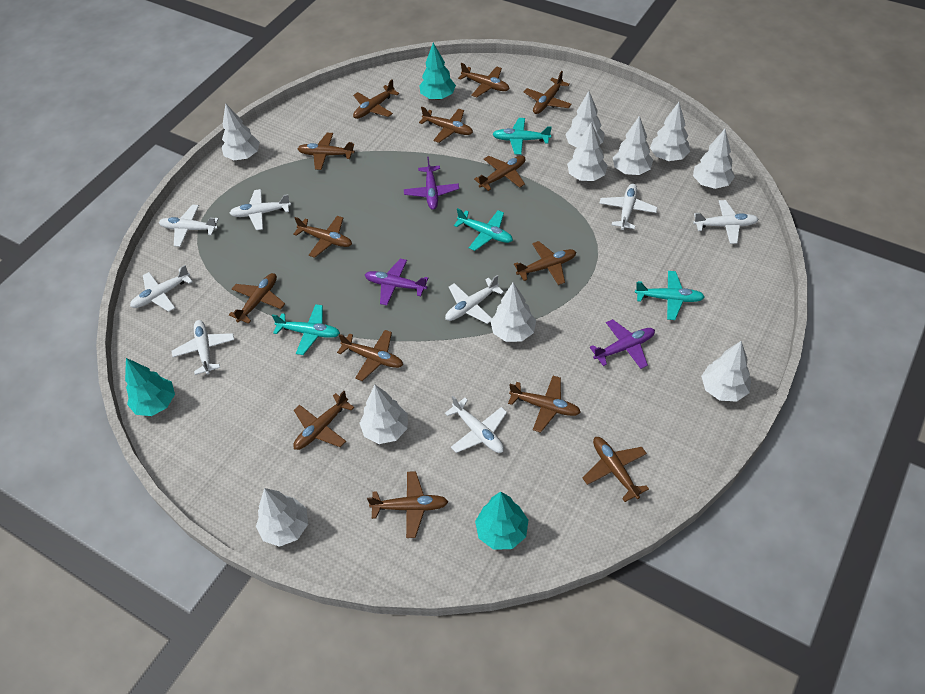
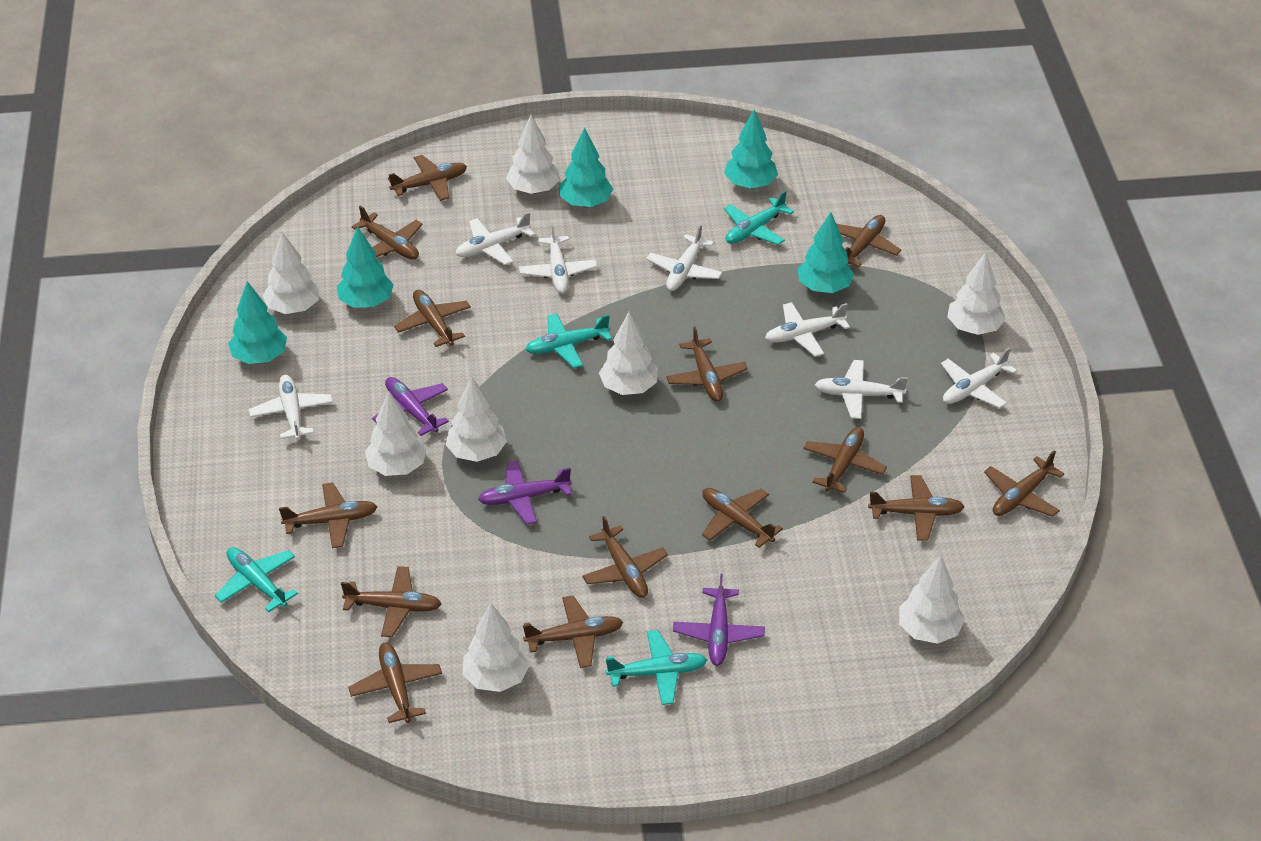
turquoise tree: 3 -> 5
white plane: 8 -> 7
white tree: 10 -> 8

